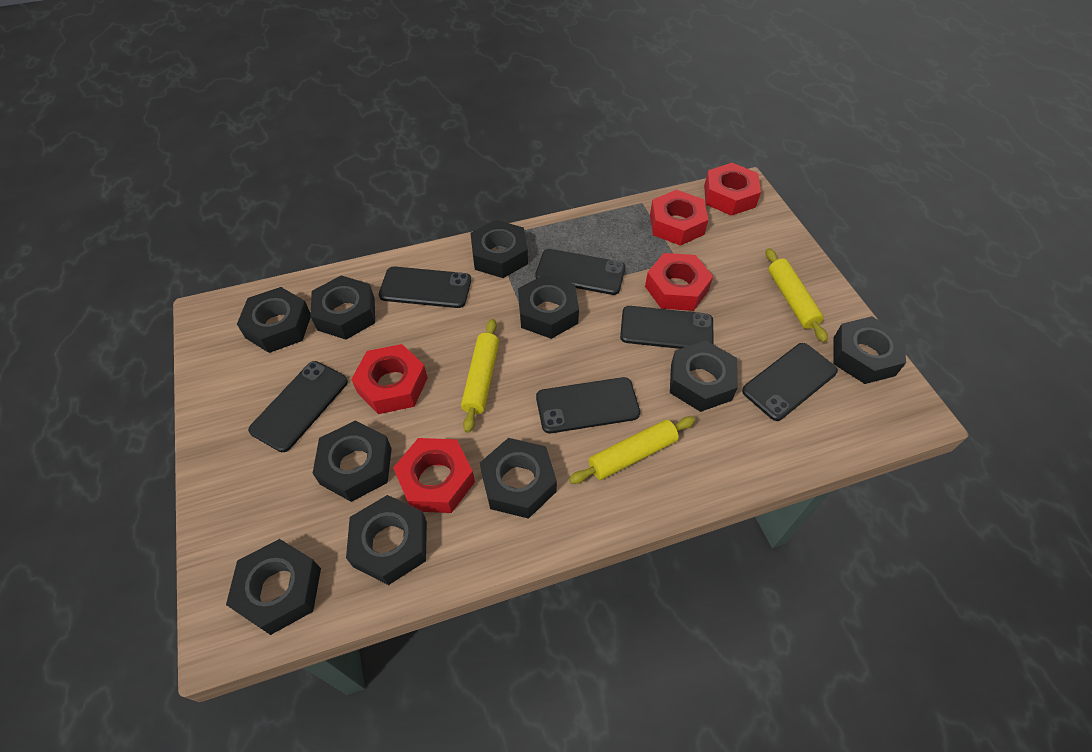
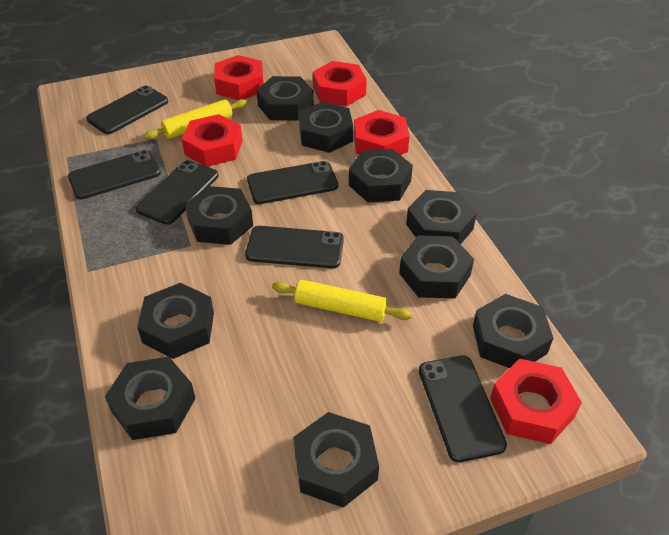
yellow rolling pin: 3 -> 2

